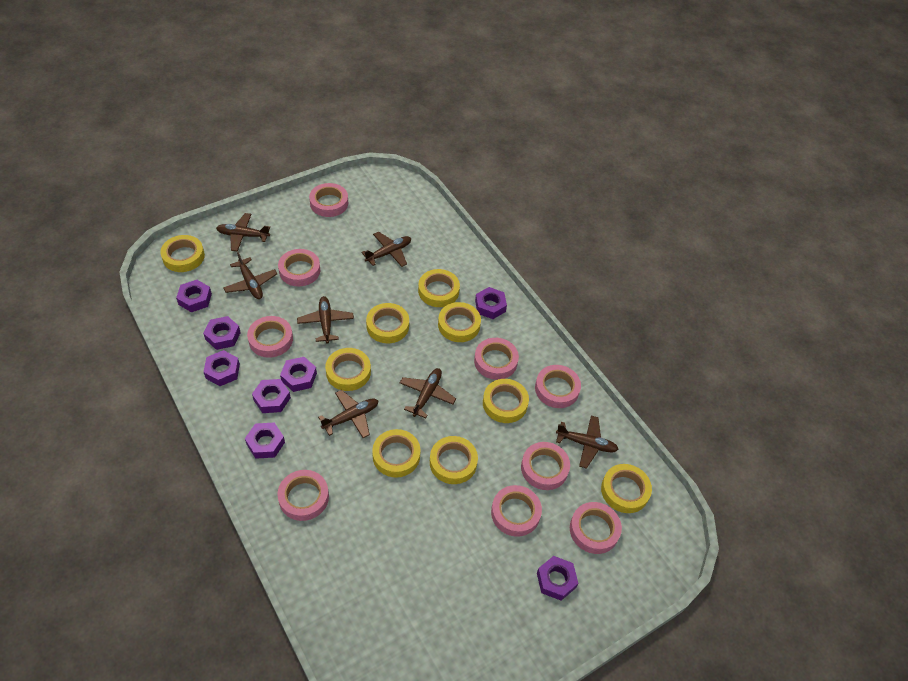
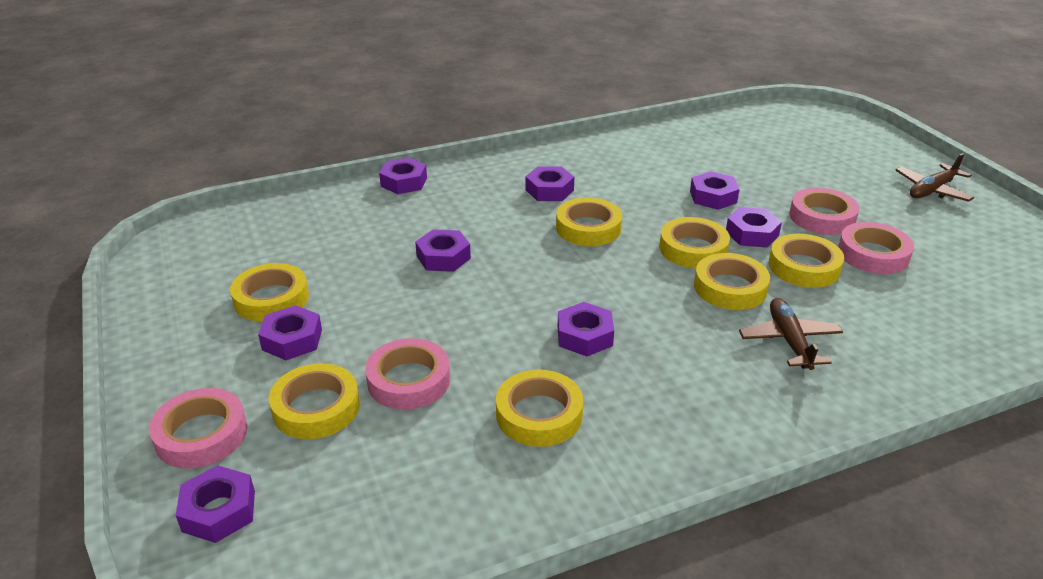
brown plane: 7 -> 2
pink tape: 9 -> 4
yellow tape: 9 -> 7

